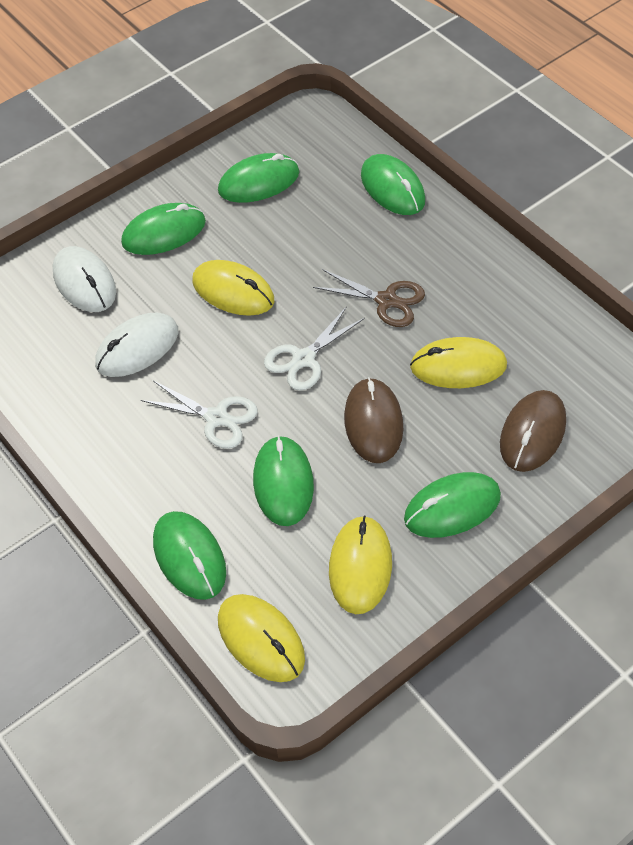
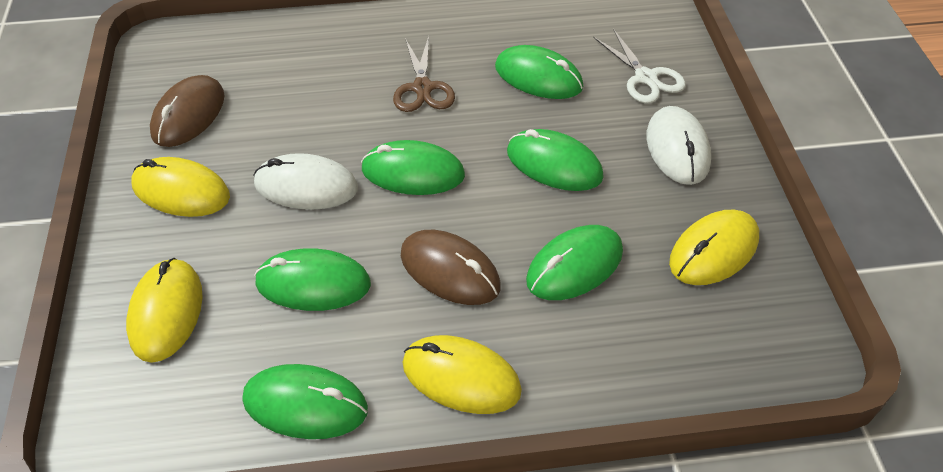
white scissors: 2 -> 1

